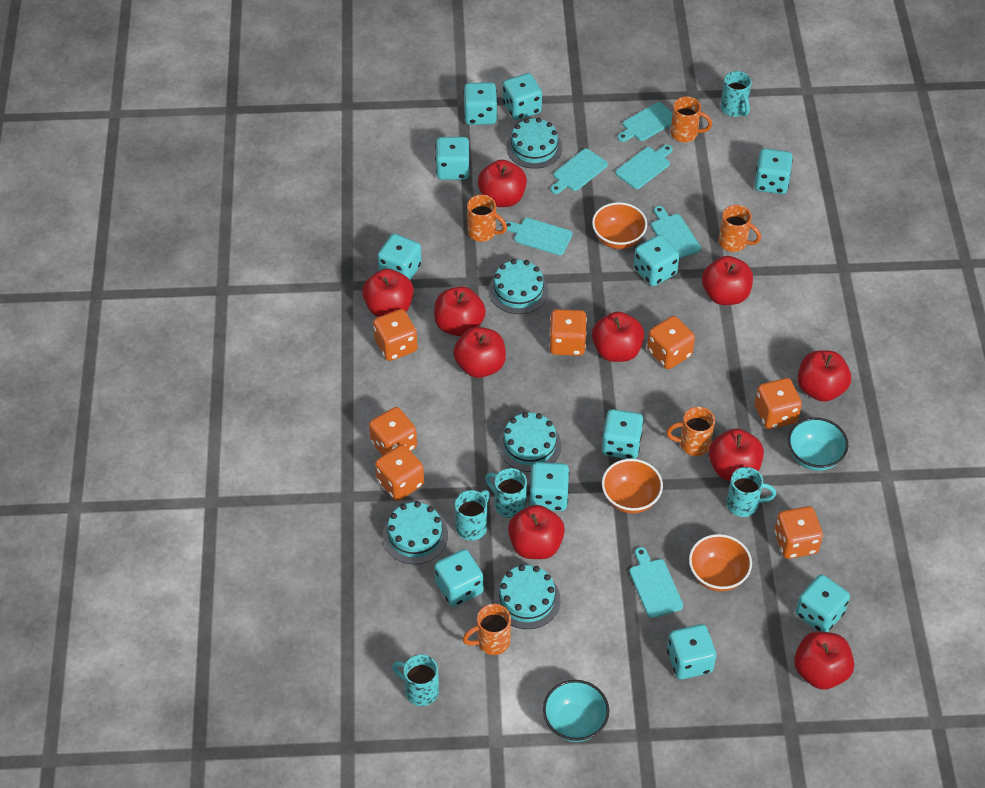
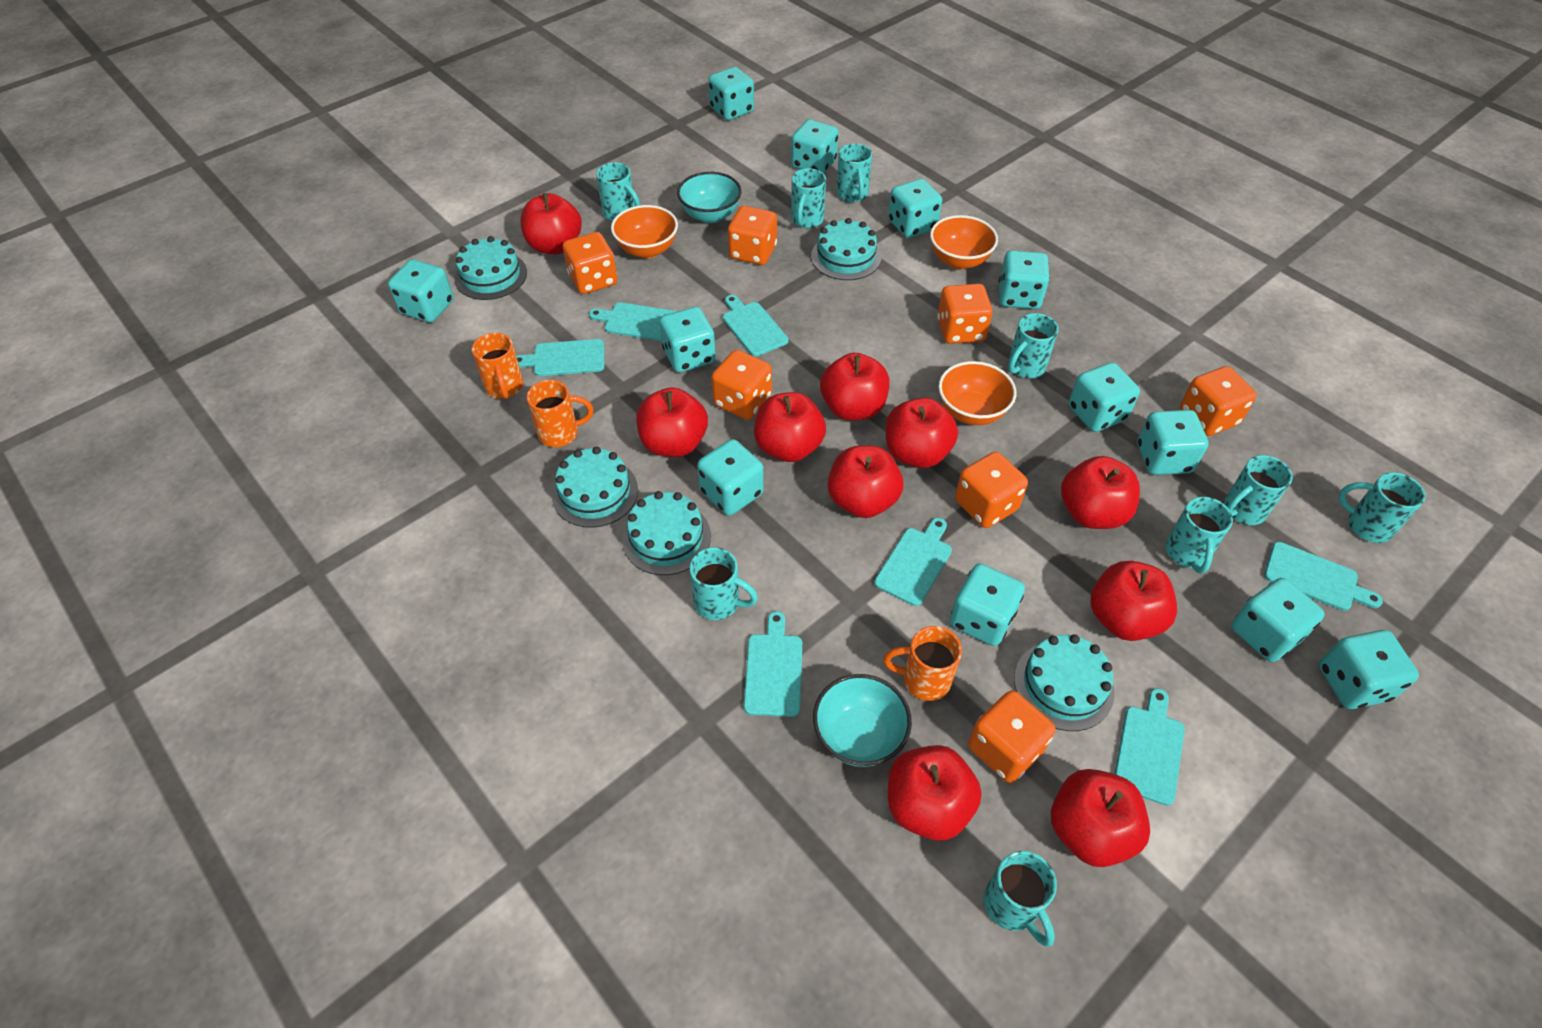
orange mug: 5 -> 3
turquoise cutting board: 6 -> 7
turquoise dice: 11 -> 12
turquoise mug: 5 -> 9

